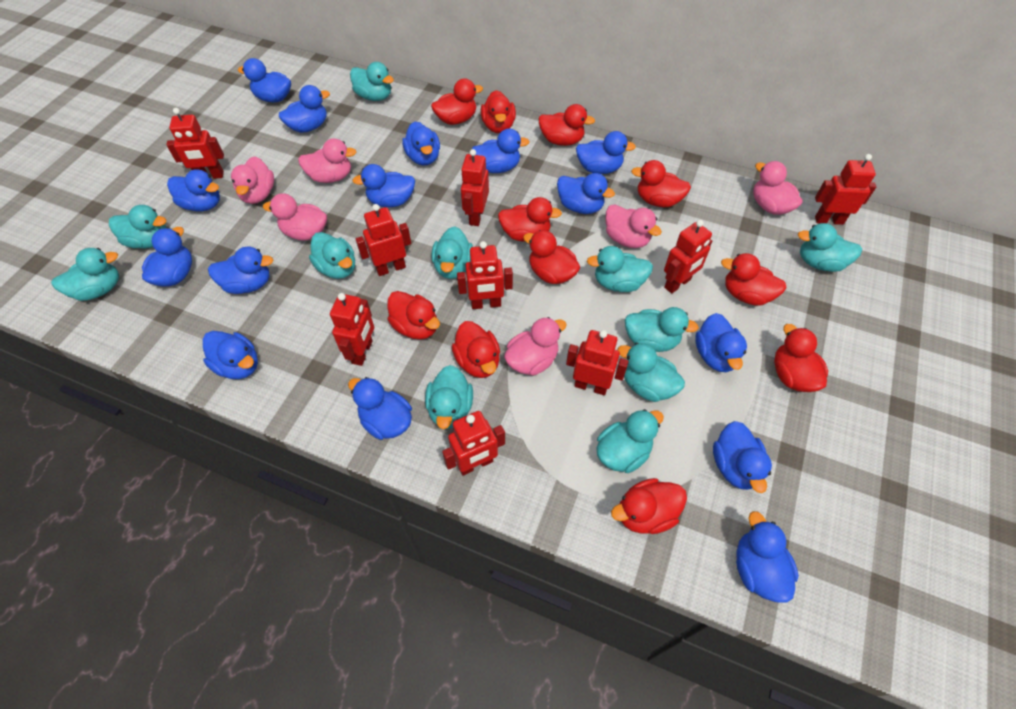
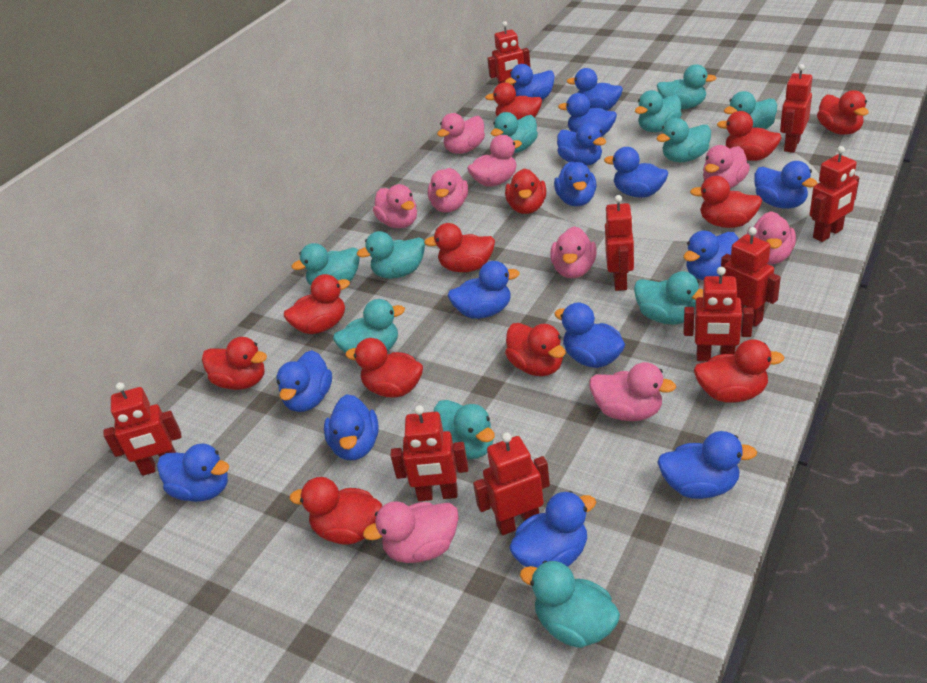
pink duck: 6 -> 9
red duck: 11 -> 12

